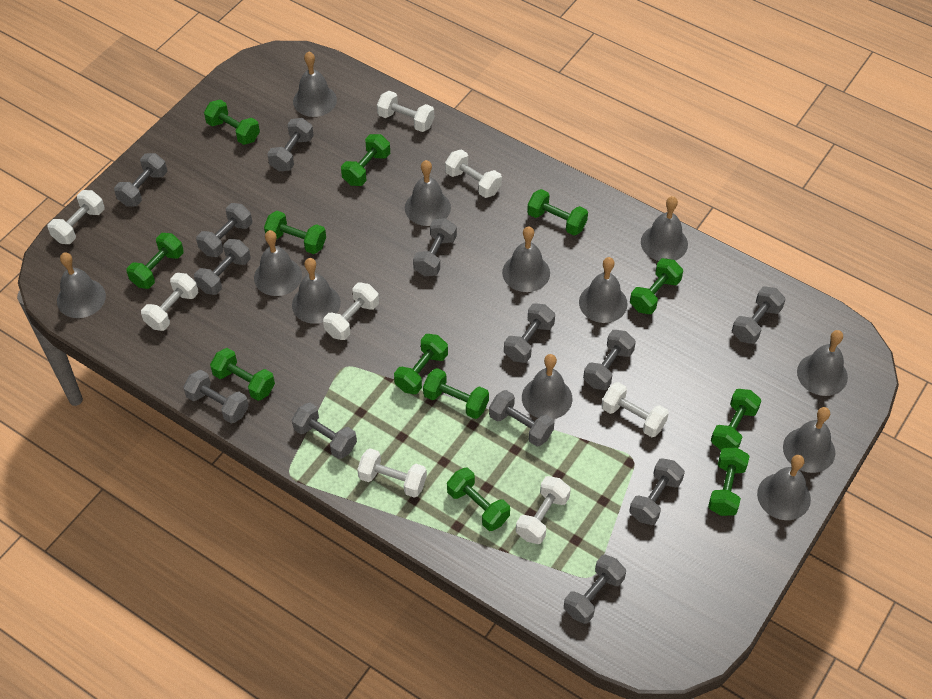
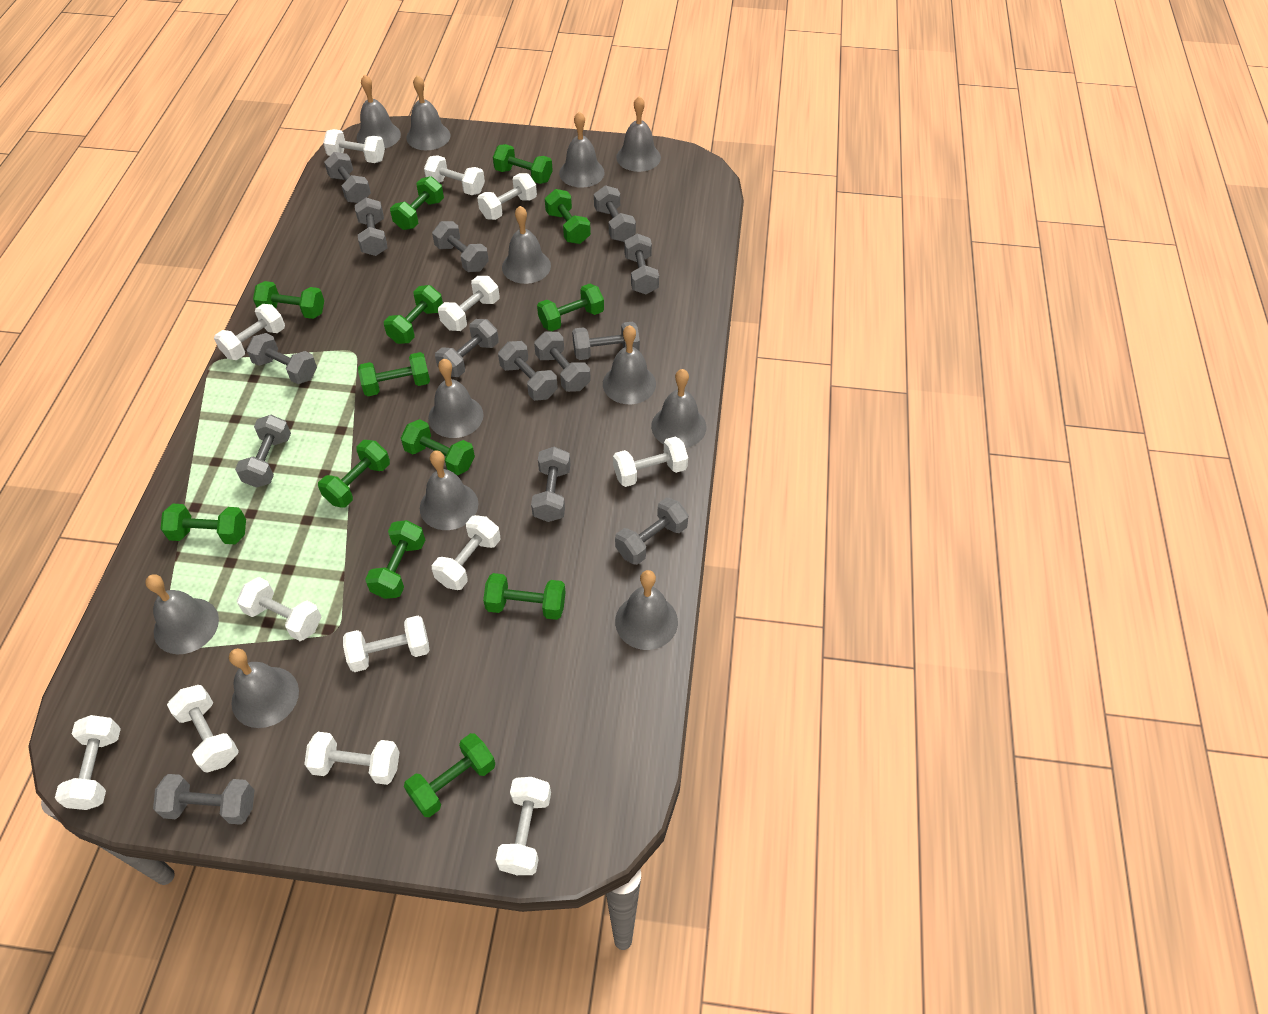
green dumbbell: 12 -> 13
grey dumbbell: 13 -> 14
white dumbbell: 8 -> 13

